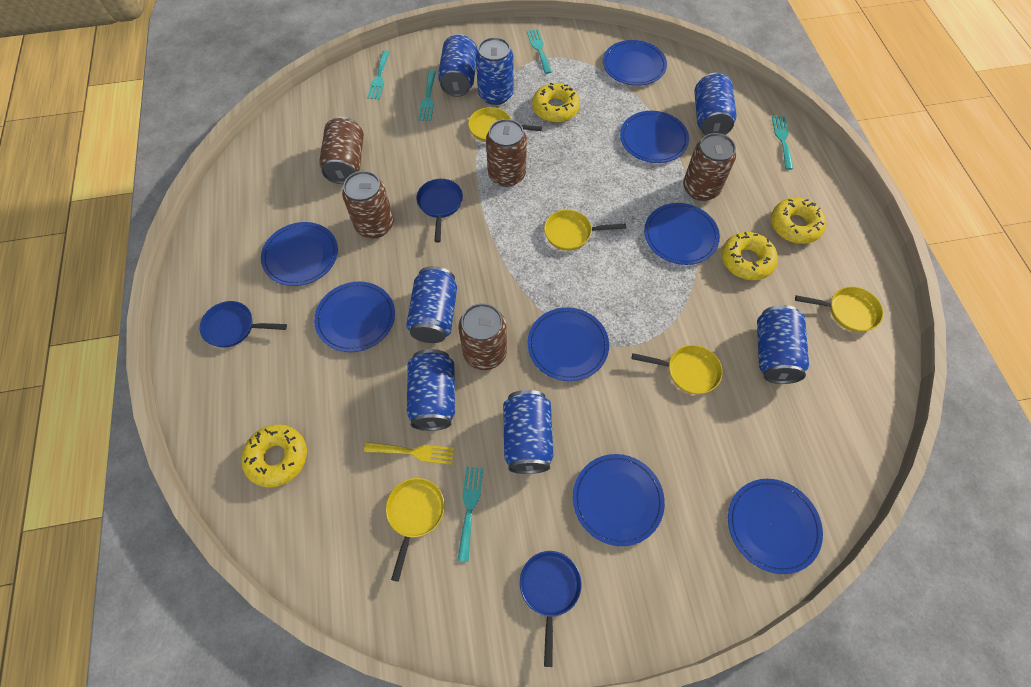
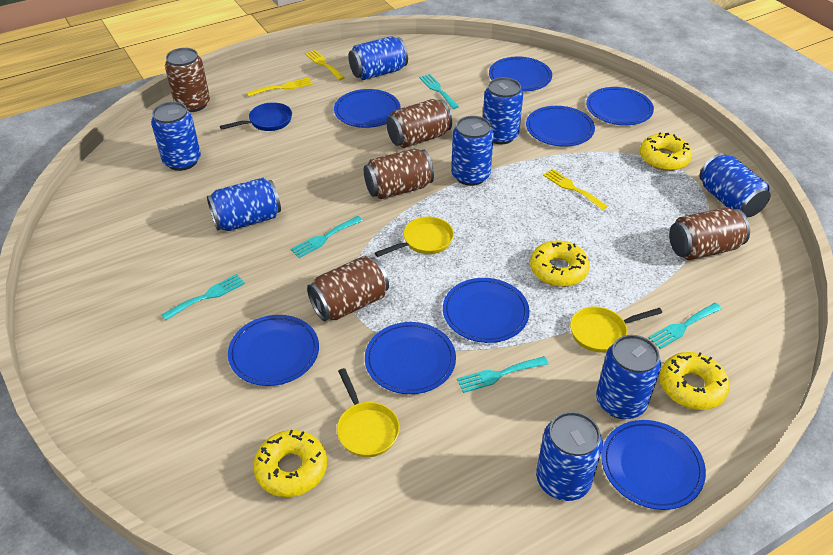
blue can: 7 -> 8
blue pan: 3 -> 1
yellow fork: 1 -> 3
yellow pan: 5 -> 3

